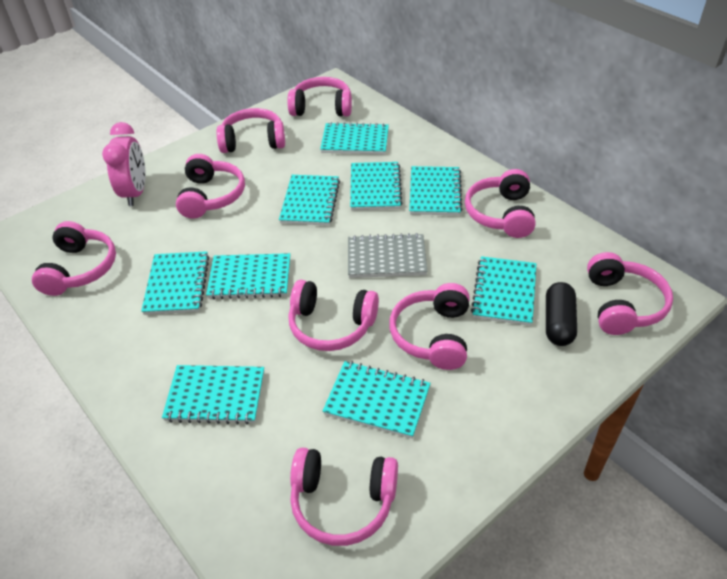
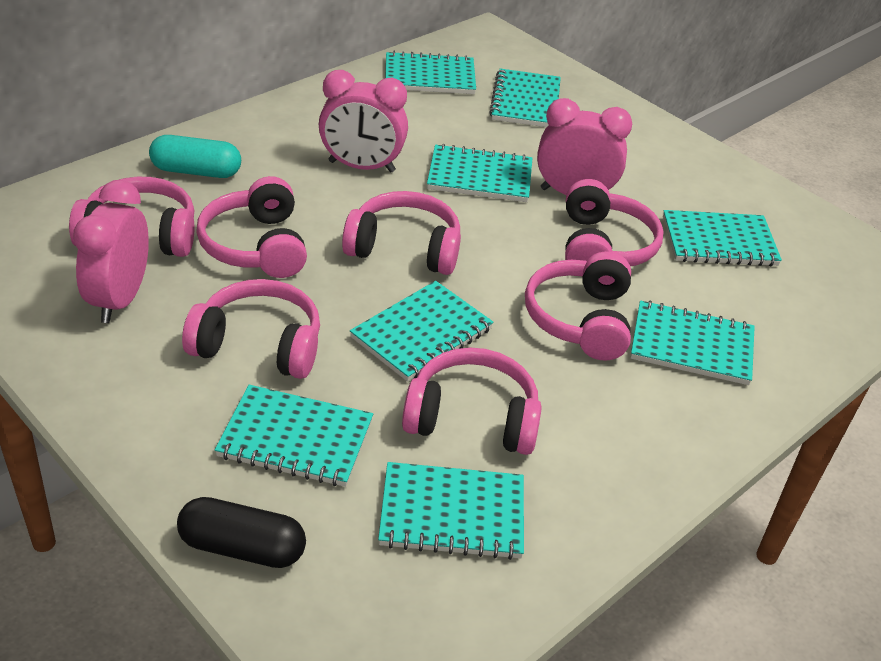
grey notebook: 1 -> 0
pink clock: 1 -> 3
pink headphones: 9 -> 7
turquoise capsule: 0 -> 1
turquoise notebook: 9 -> 8

